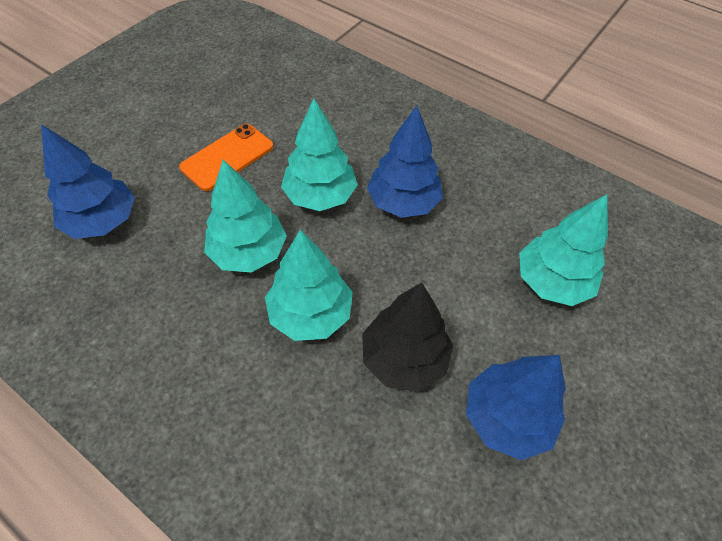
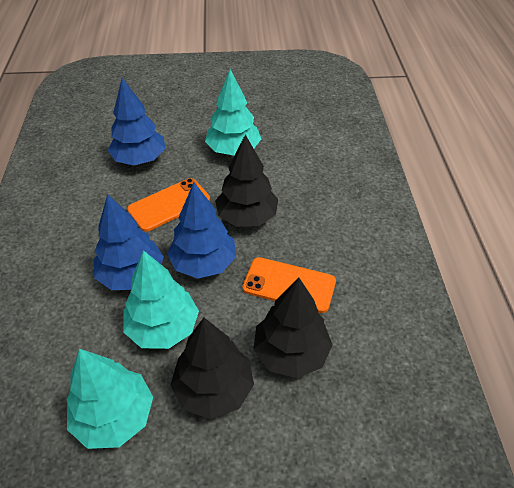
black tree: 1 -> 3
orange phone: 1 -> 2
turquoise tree: 4 -> 3

